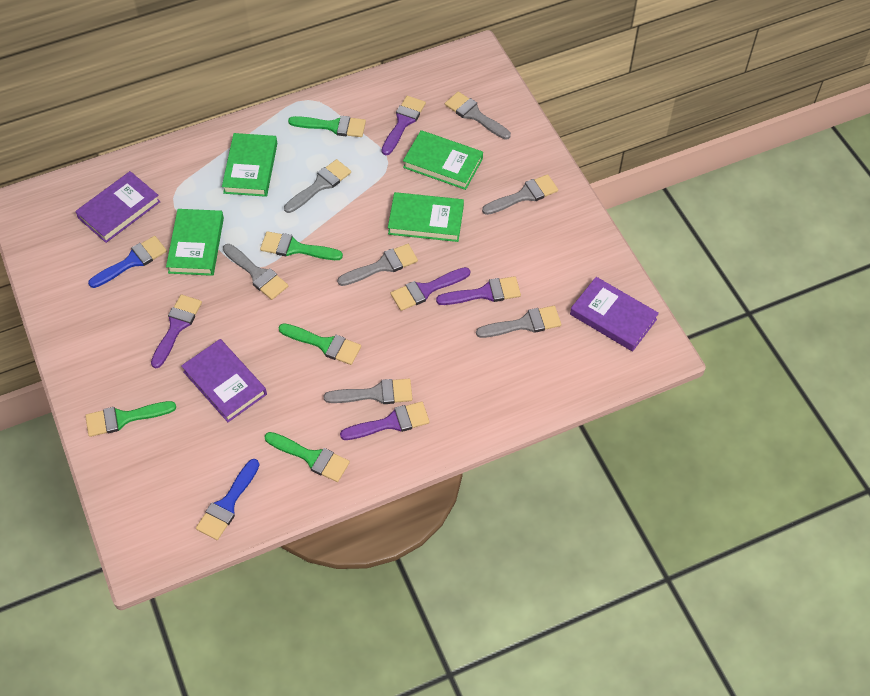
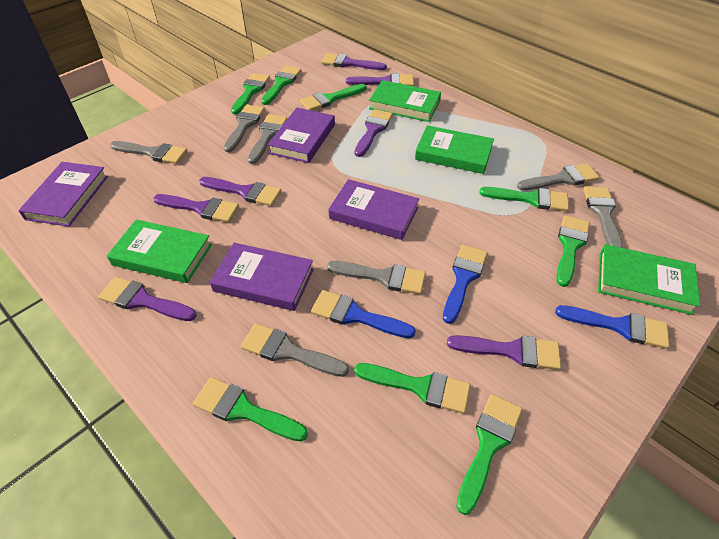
blue brush: 2 -> 3
green brush: 5 -> 8
purple book: 3 -> 4
purple brush: 5 -> 7

